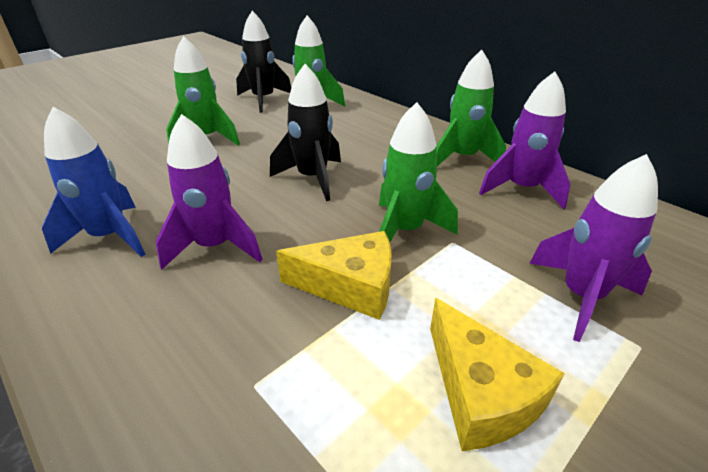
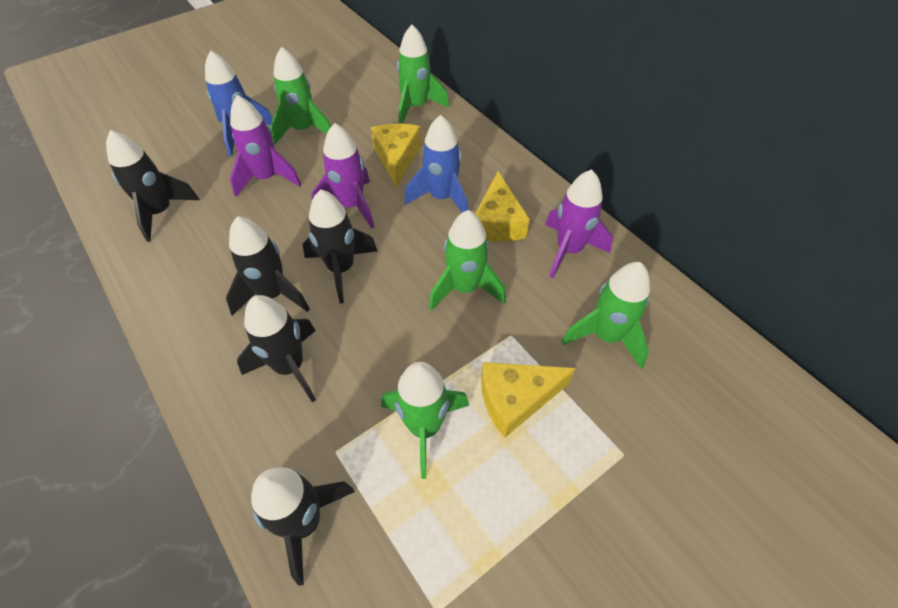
black rocket: 2 -> 5
blue rocket: 1 -> 2
green rocket: 4 -> 5
yellow cheese: 2 -> 3

